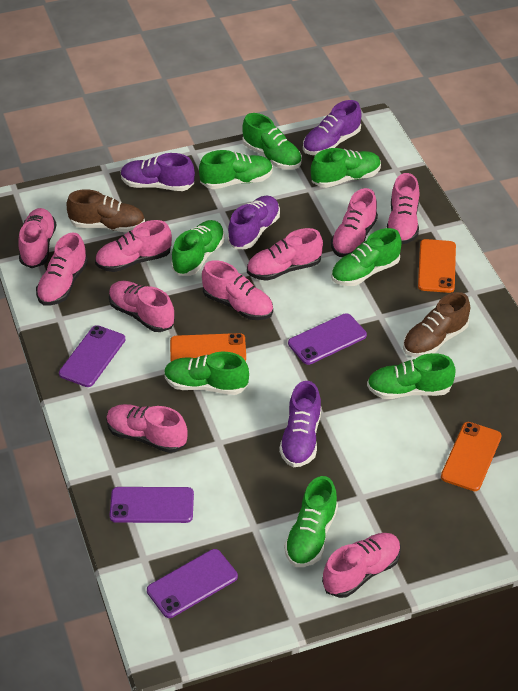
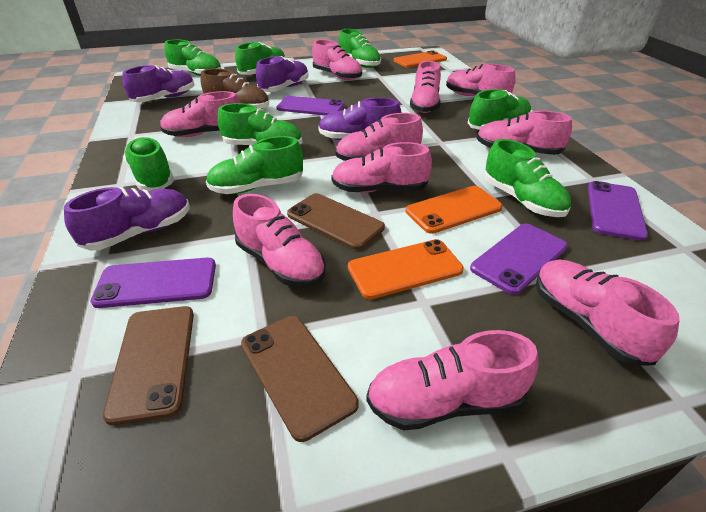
brown phone: 0 -> 3
brown shoe: 2 -> 1

